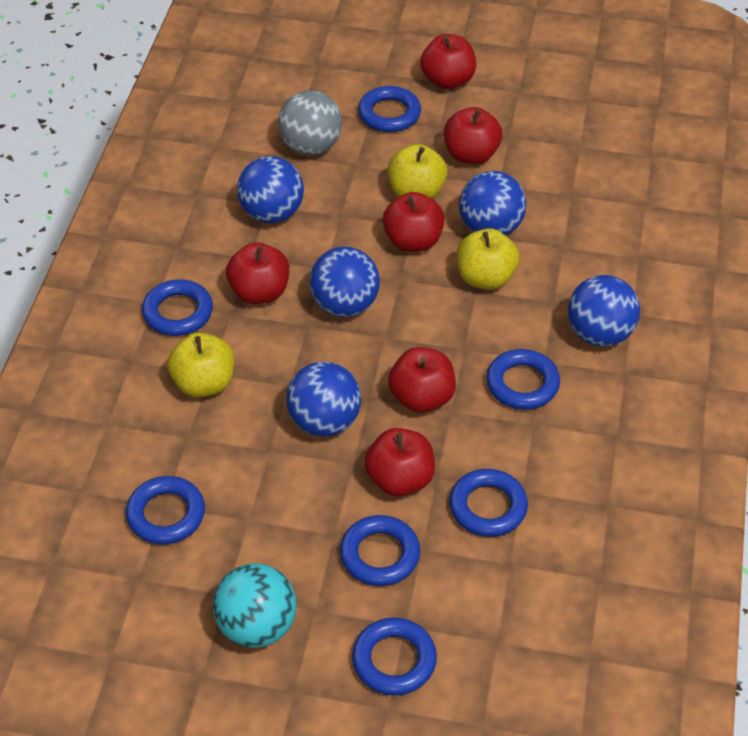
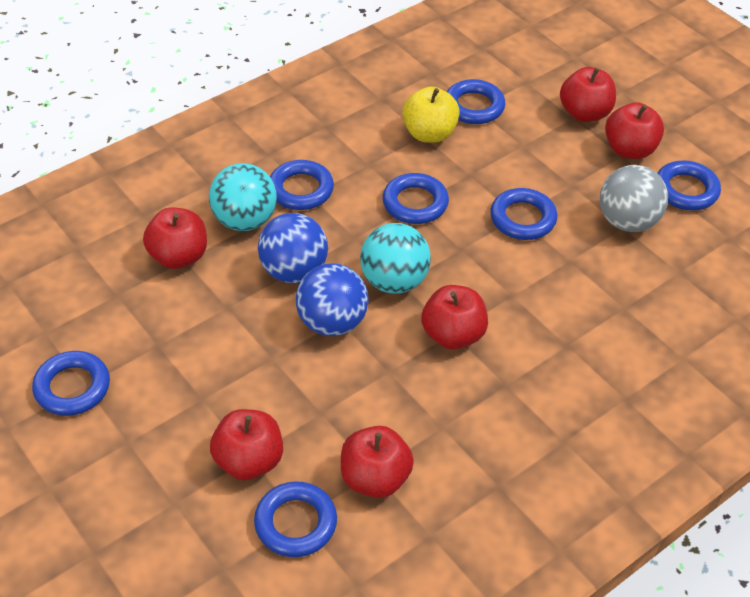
blue ball: 5 -> 2
turquoise ball: 1 -> 2
yellow apple: 3 -> 1

